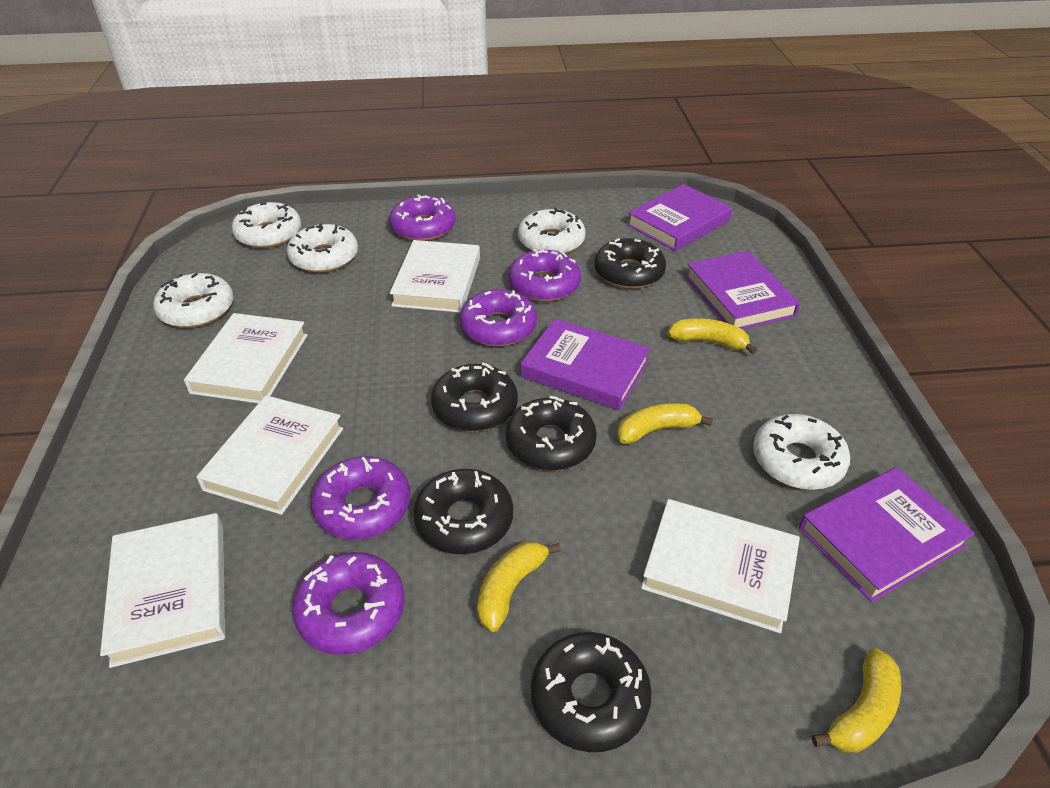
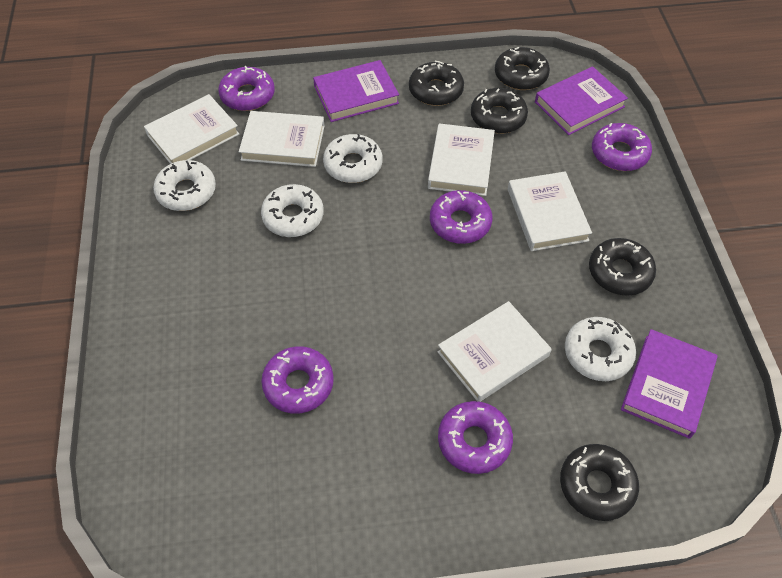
purple book: 4 -> 3
white donut: 5 -> 4
yellow banana: 4 -> 0

